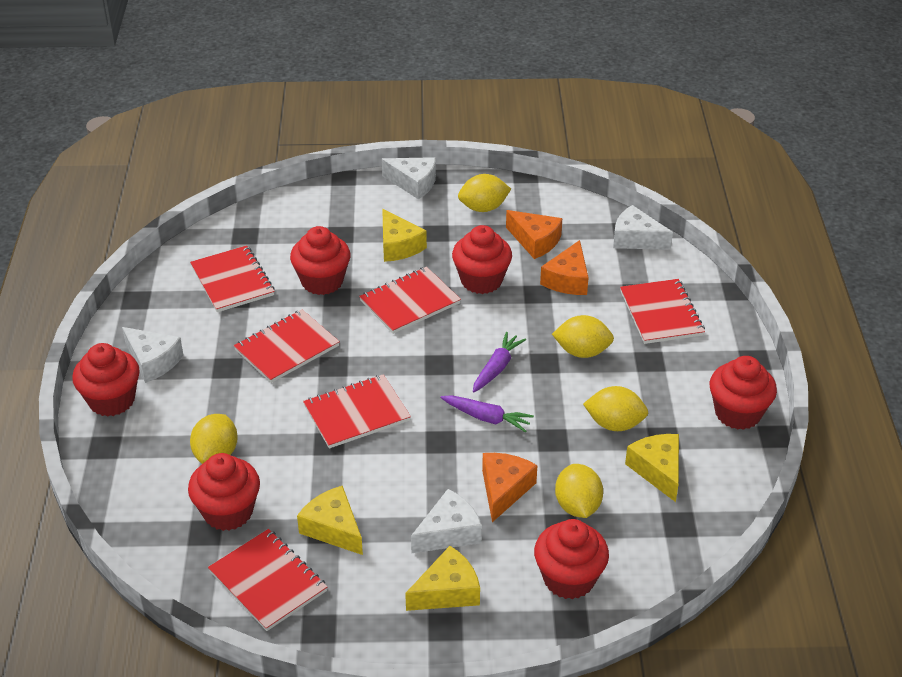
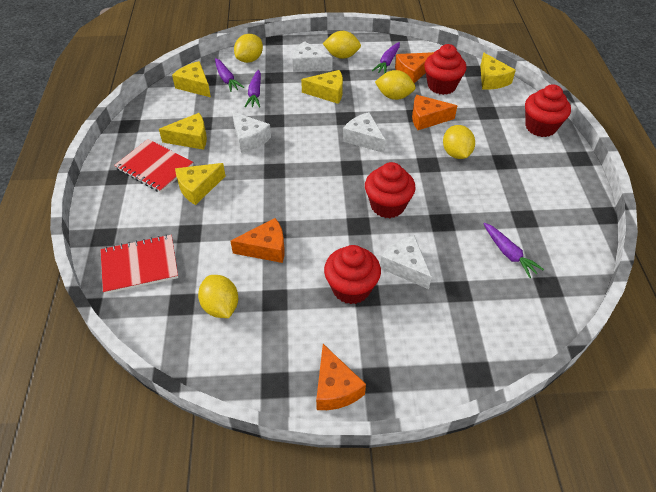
orange cheese: 3 -> 4
purple carrot: 2 -> 4
red cupcake: 6 -> 4
red notebook: 6 -> 2
yellow cheese: 4 -> 5

